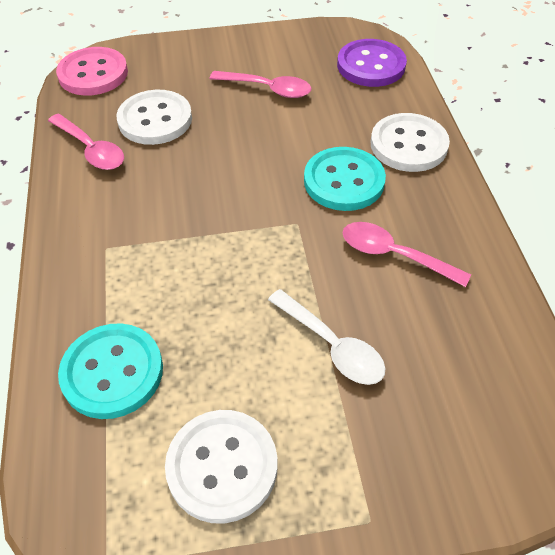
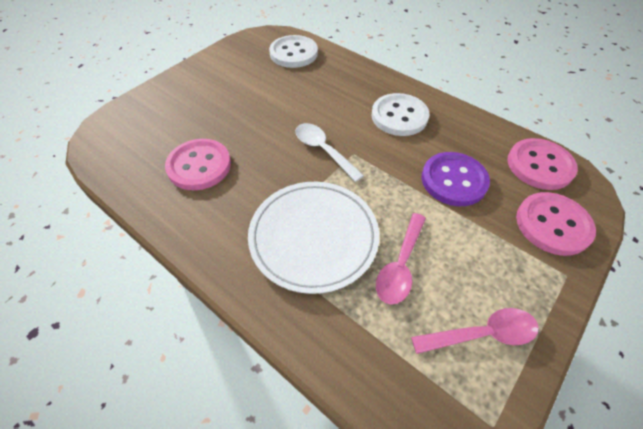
pink button: 1 -> 3
pink spoon: 3 -> 2
turquoise button: 2 -> 0
white button: 3 -> 2
white plate: 0 -> 1

